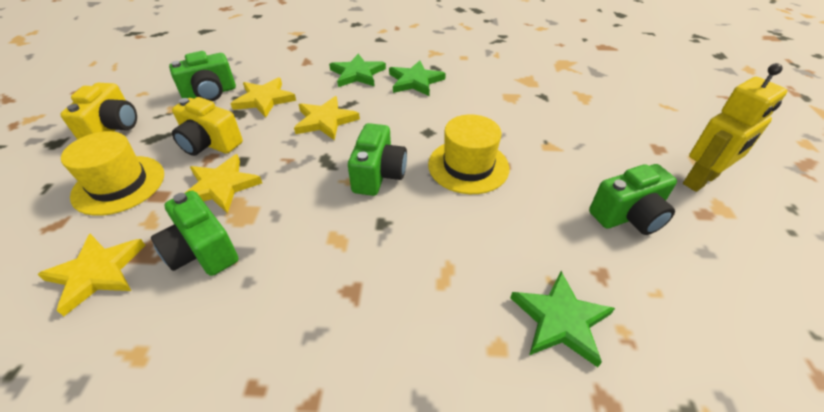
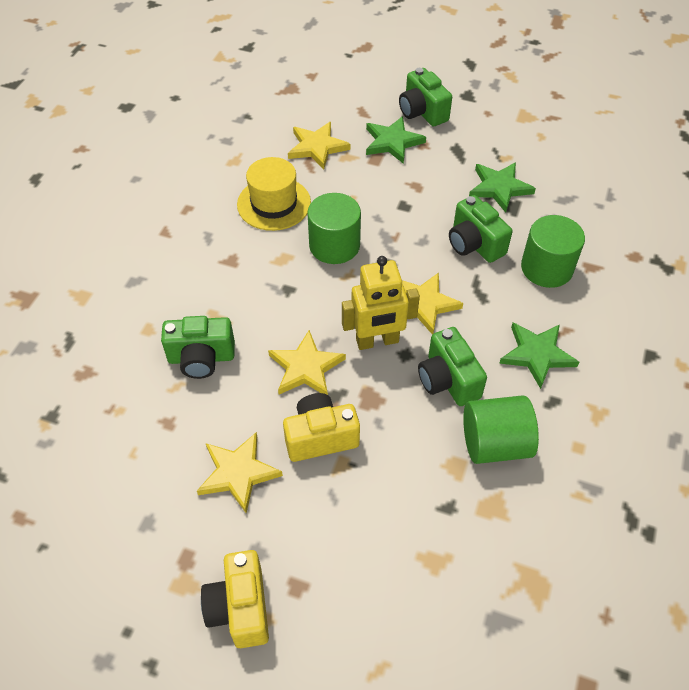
green cylinder: 0 -> 3
yellow hat: 2 -> 1

